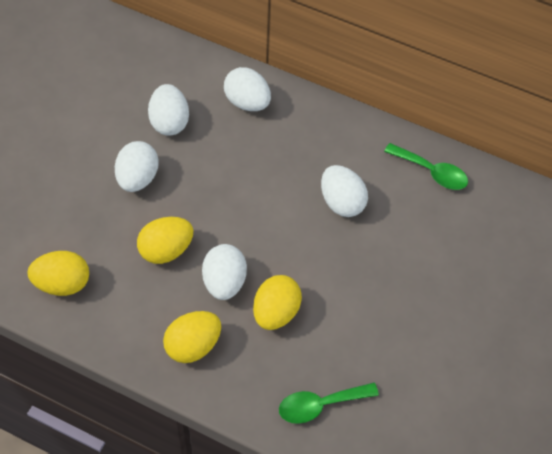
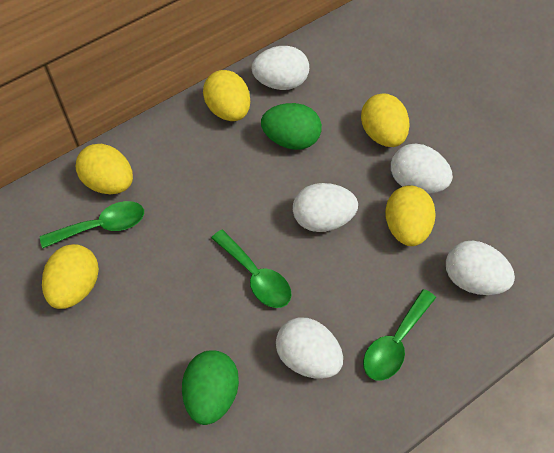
green egg: 0 -> 2
green spoon: 2 -> 3
yellow egg: 4 -> 5

